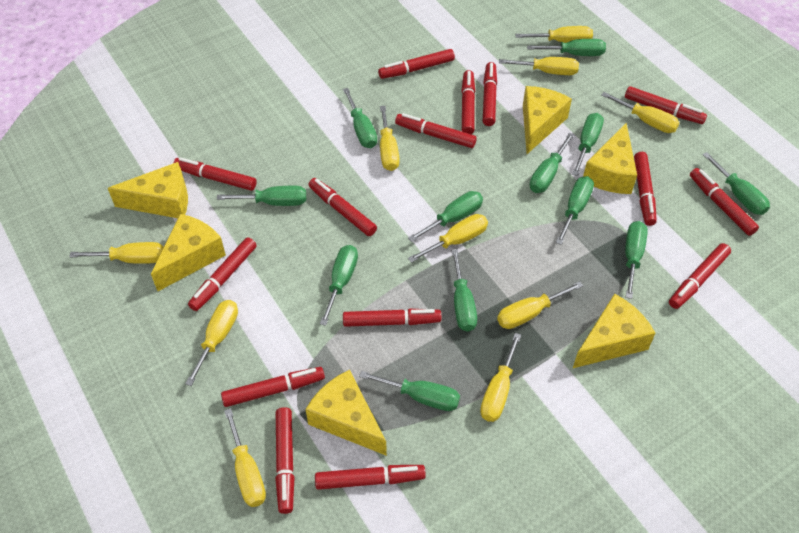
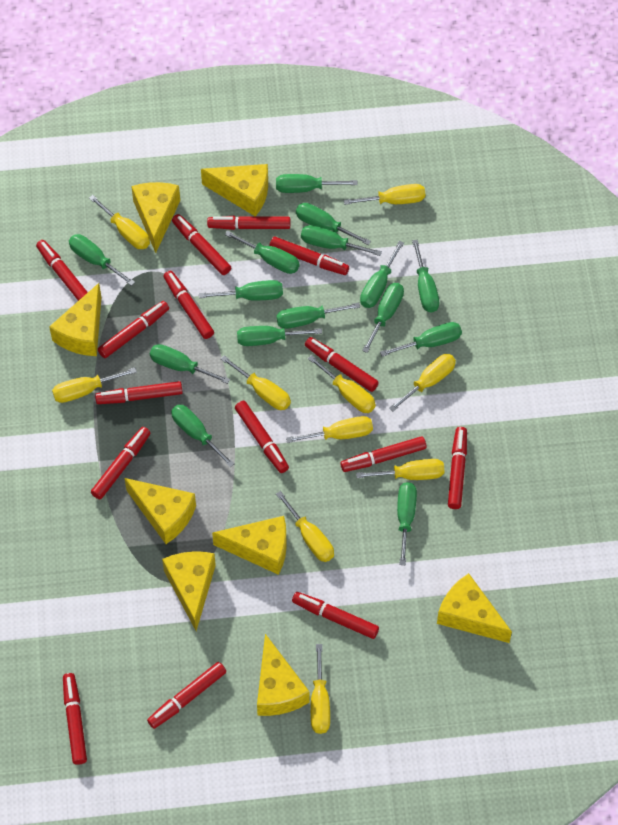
green screwdriver: 12 -> 15
yellow cheese: 6 -> 8

